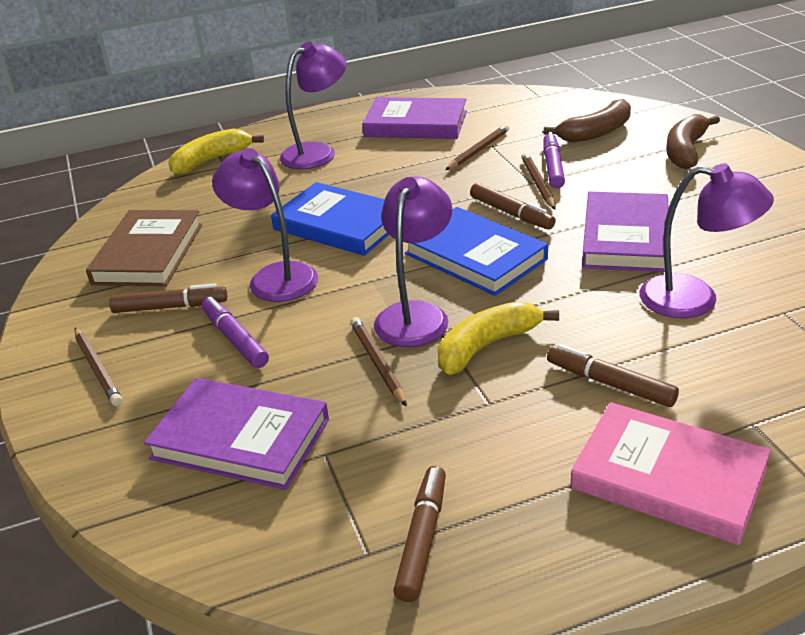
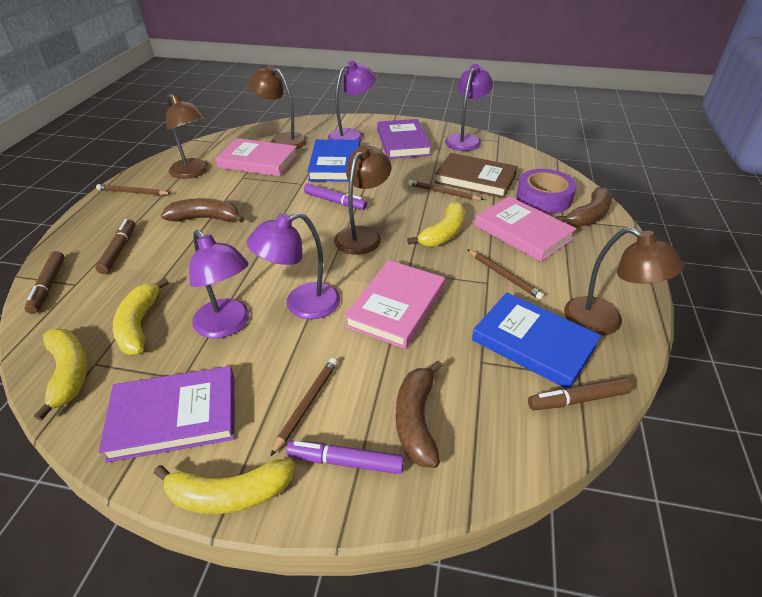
brown banana: 2 -> 3
brown lamp: 0 -> 4
brown marker: 4 -> 3
pink book: 1 -> 3
purple book: 3 -> 2
purple tape: 0 -> 1
yellow banana: 2 -> 4

